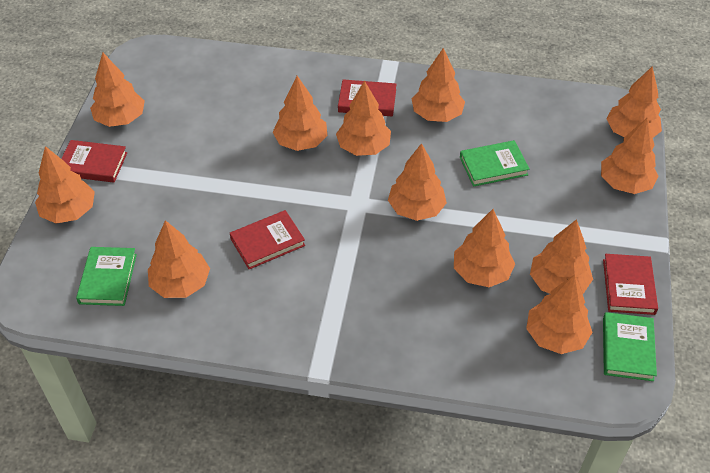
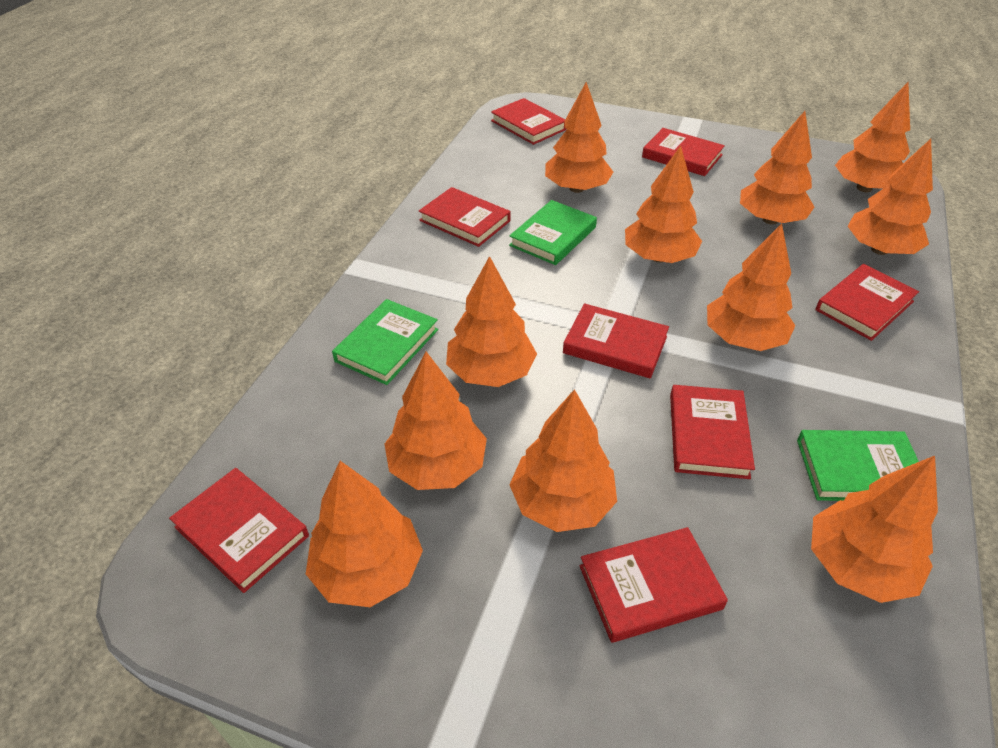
orange tree: 12 -> 11
red book: 4 -> 8

